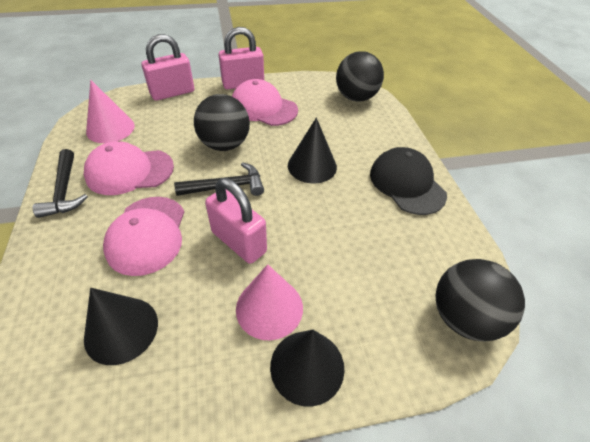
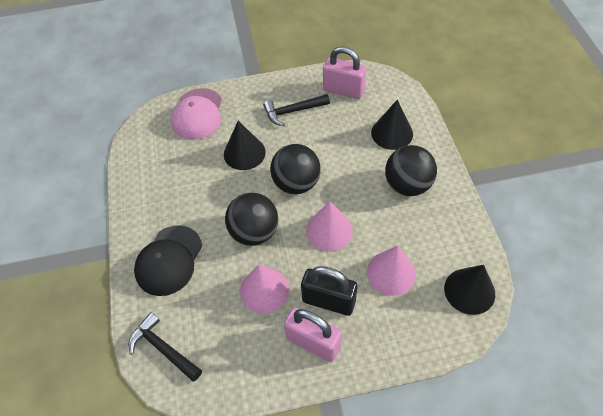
black padlock: 0 -> 1
pink cap: 3 -> 1
pink cone: 2 -> 3
pink padlock: 3 -> 2

